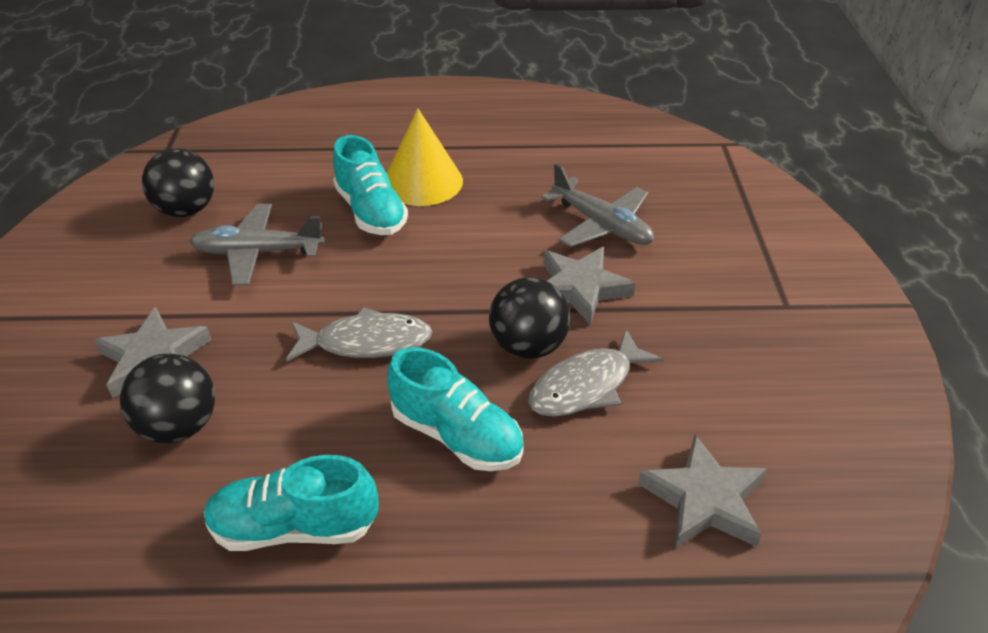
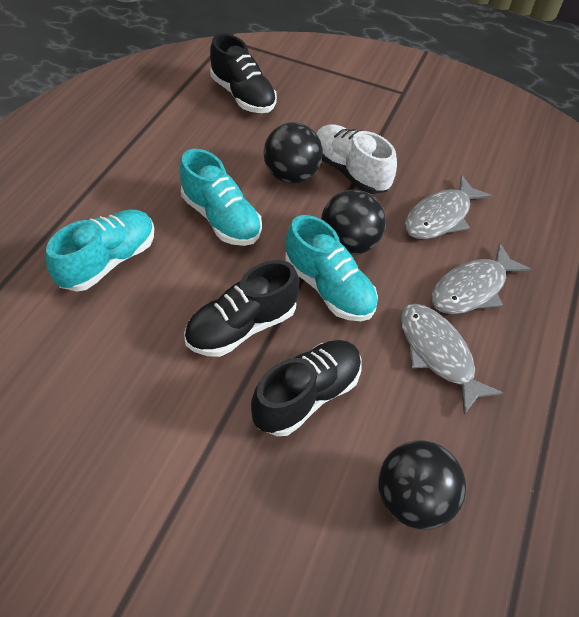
black shoe: 0 -> 3
grey fish: 2 -> 3
grey plane: 2 -> 0
grey star: 3 -> 0
white shoe: 0 -> 1
yellow cone: 1 -> 0

